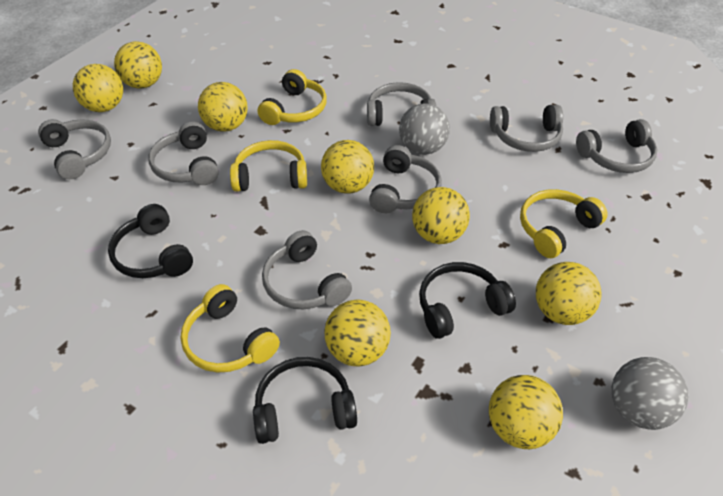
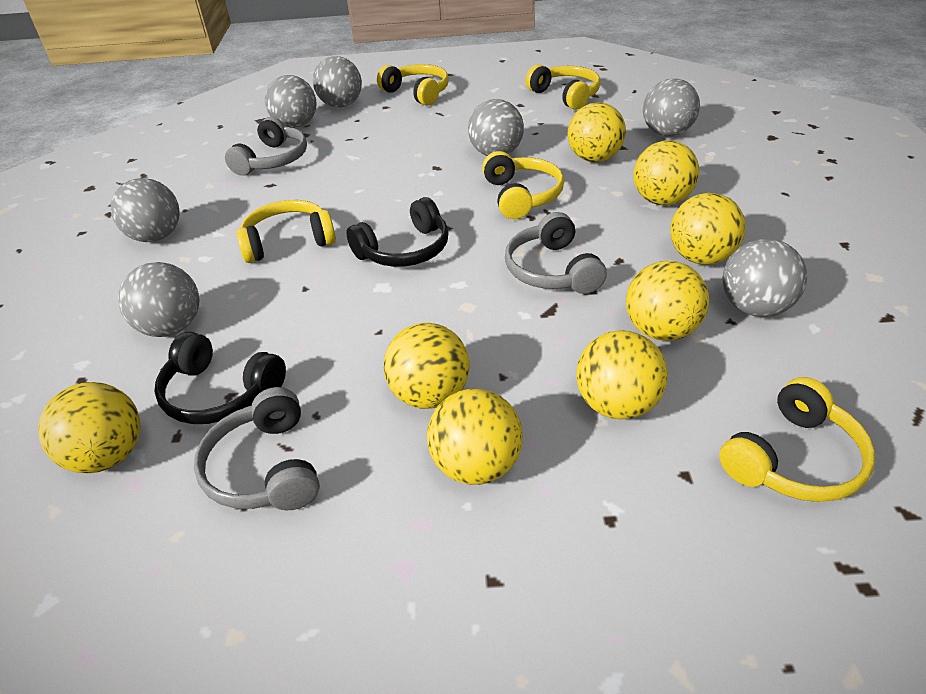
black headphones: 3 -> 2
grey ball: 2 -> 7
grey headphones: 7 -> 3
yellow headphones: 4 -> 5

